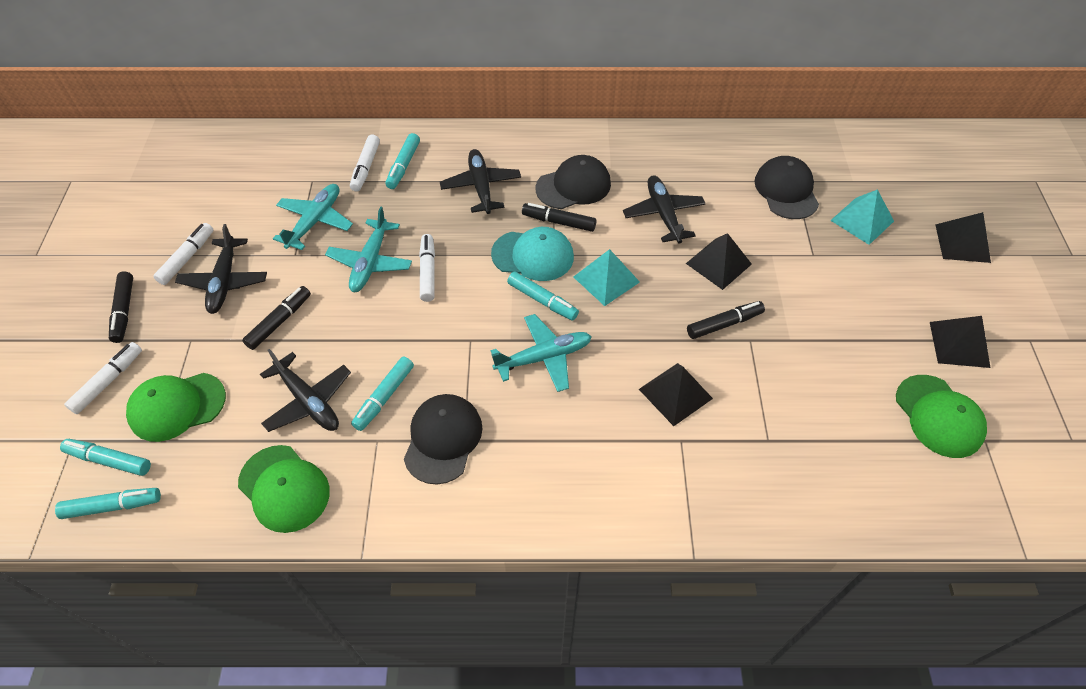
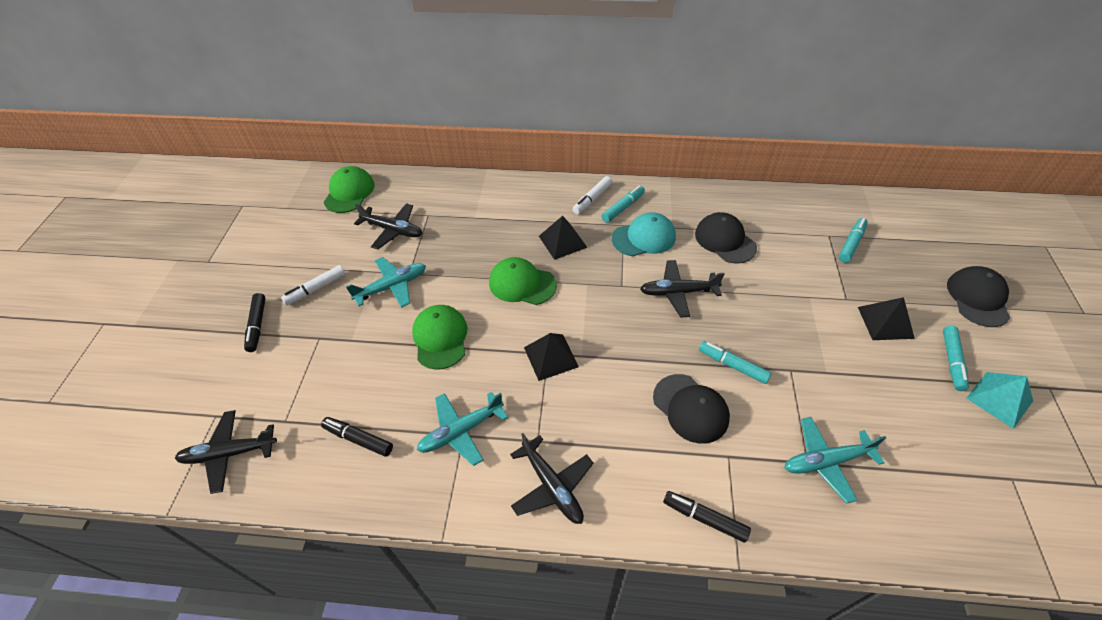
black marker: 4 -> 3
black pyramid: 4 -> 3
turquoise marker: 5 -> 4
turquoise pyramid: 2 -> 1
white marker: 4 -> 2

